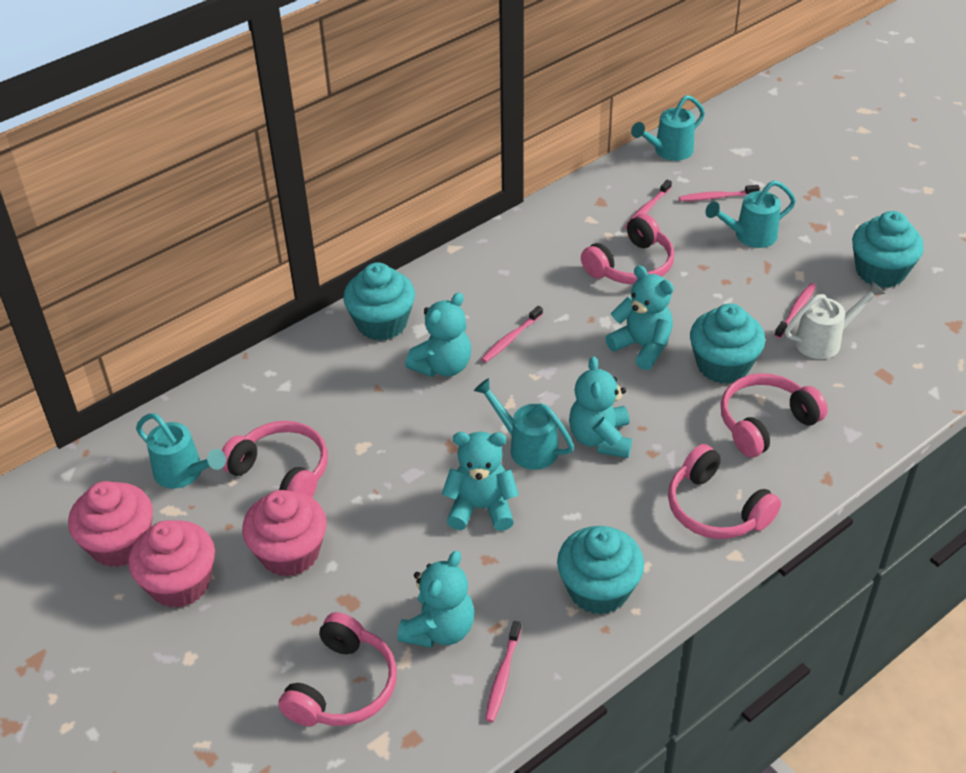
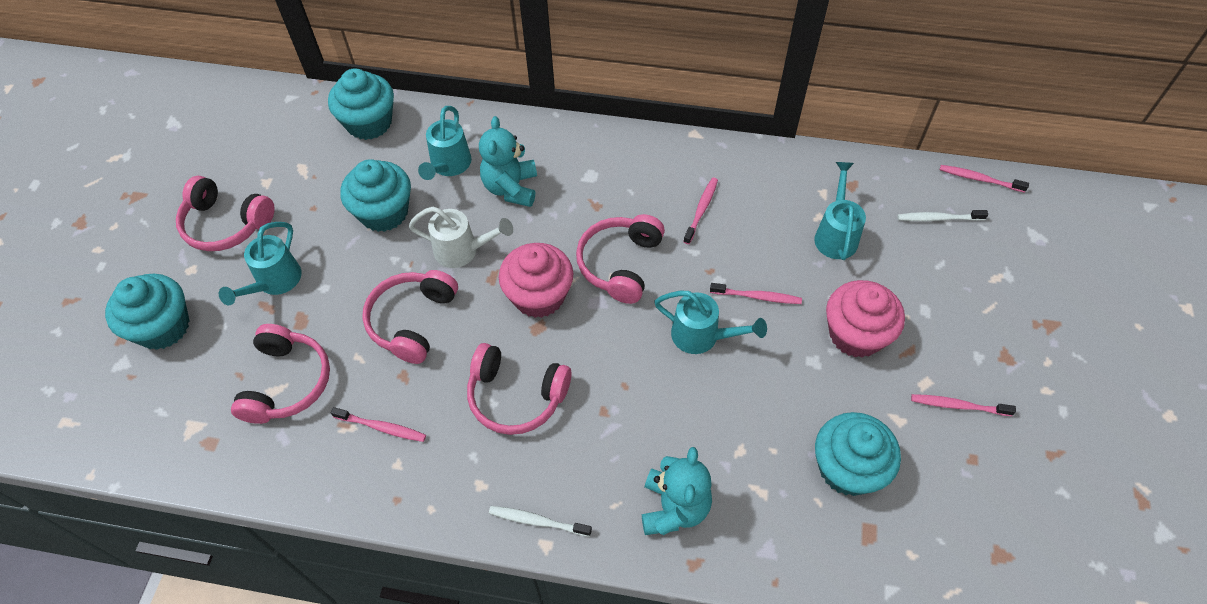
pink cupcake: 3 -> 2
turquoise teddy bear: 5 -> 2
white toothbrush: 0 -> 2

